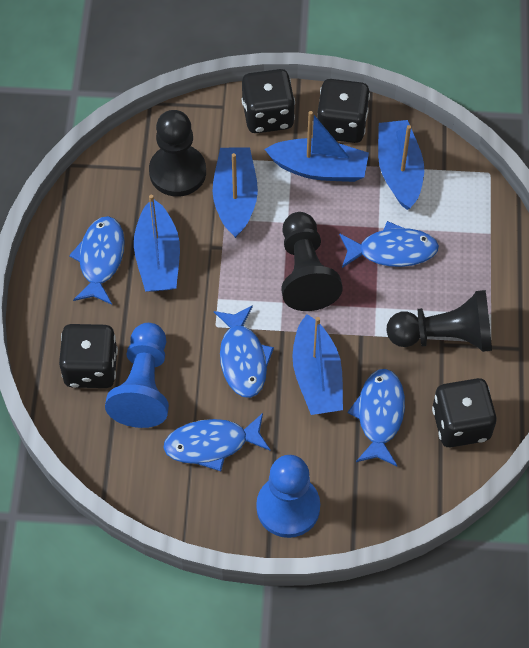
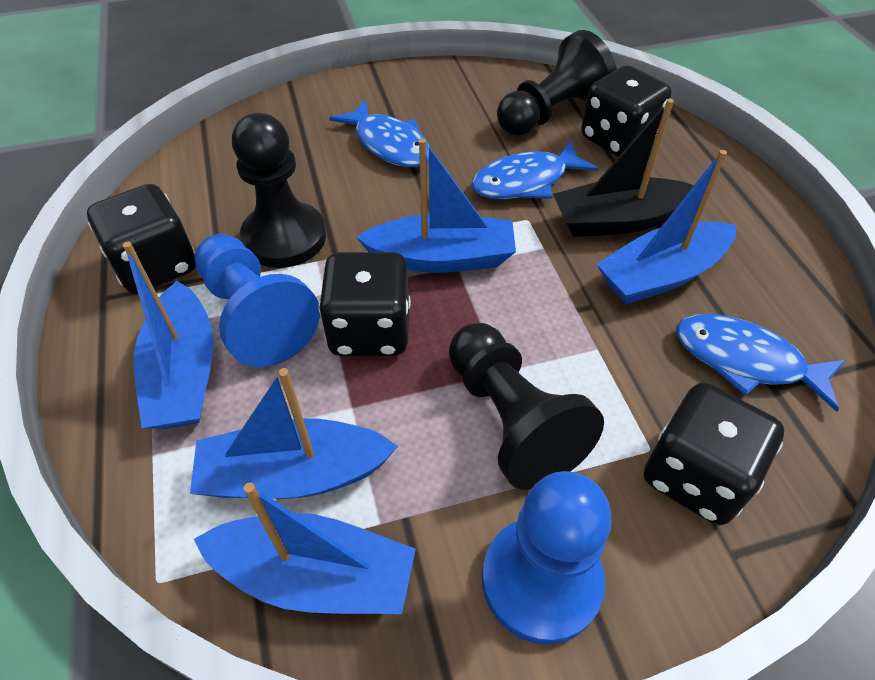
black boat: 0 -> 1
blue fish: 5 -> 3

